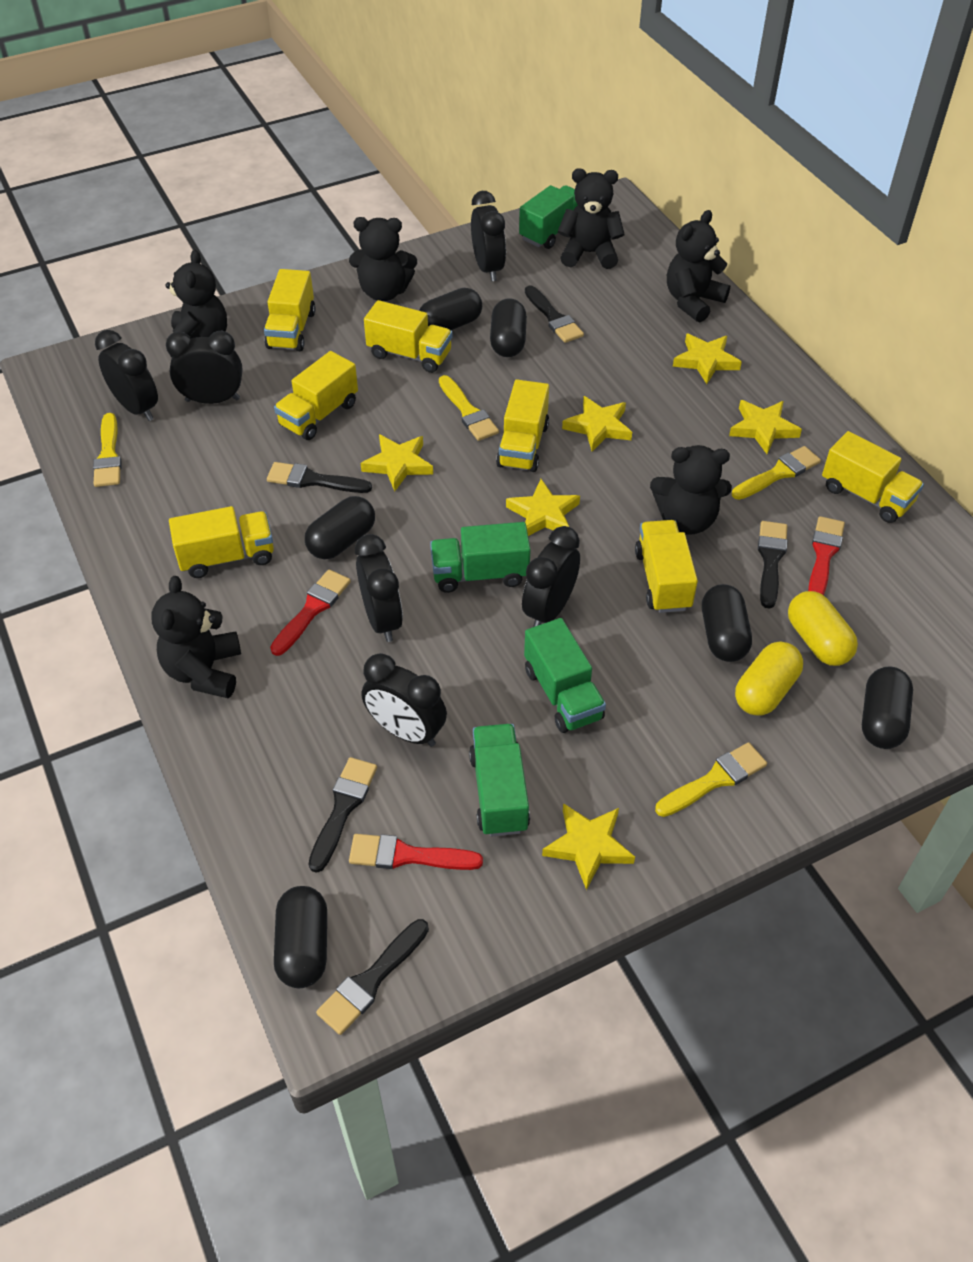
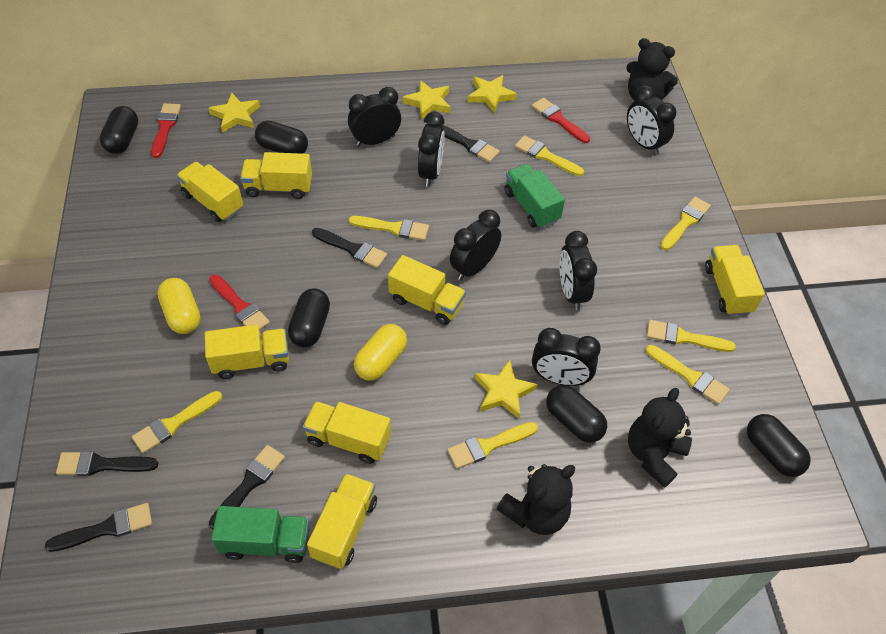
black capsule: 6 -> 5
black teddy bear: 6 -> 3
green truck: 4 -> 2
yellow brush: 4 -> 7
yellow star: 6 -> 4

